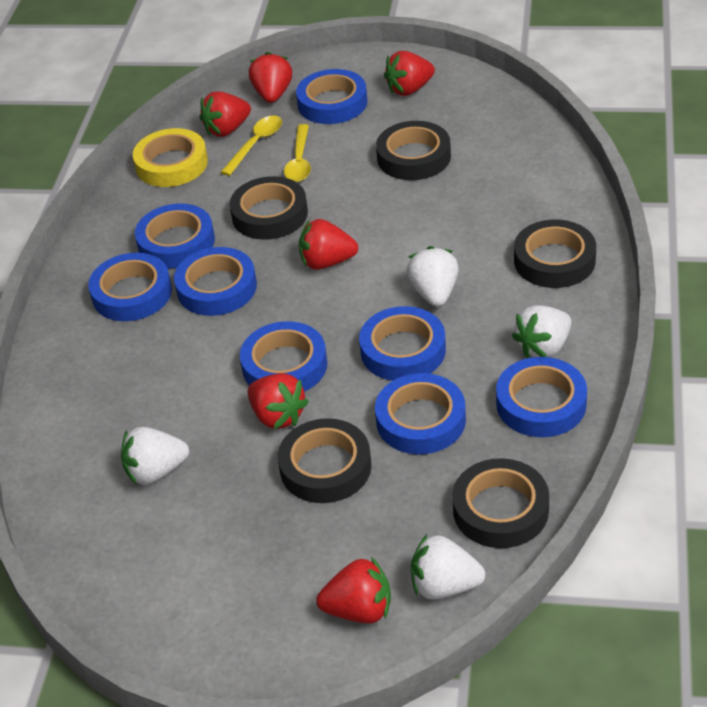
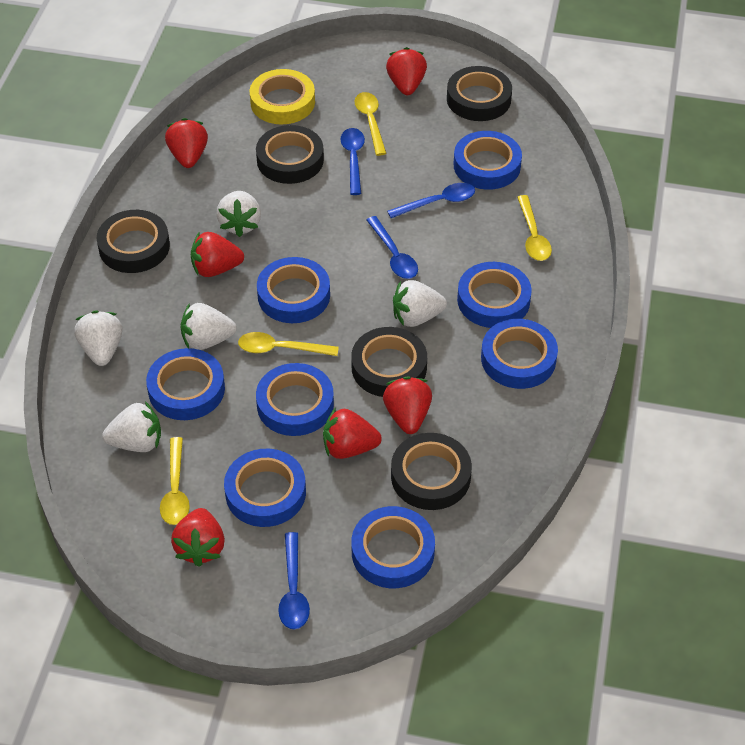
blue spoon: 0 -> 4
white strawberry: 4 -> 5
yellow spoon: 2 -> 4

